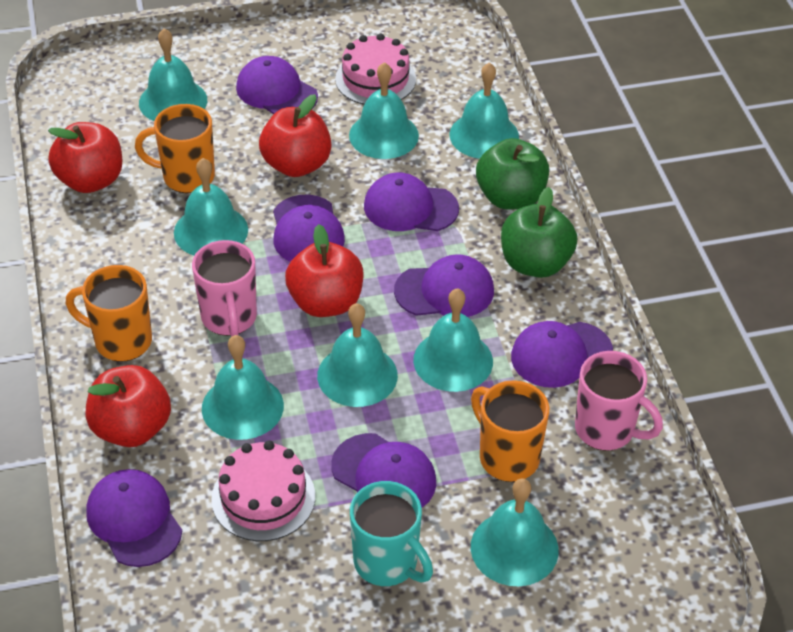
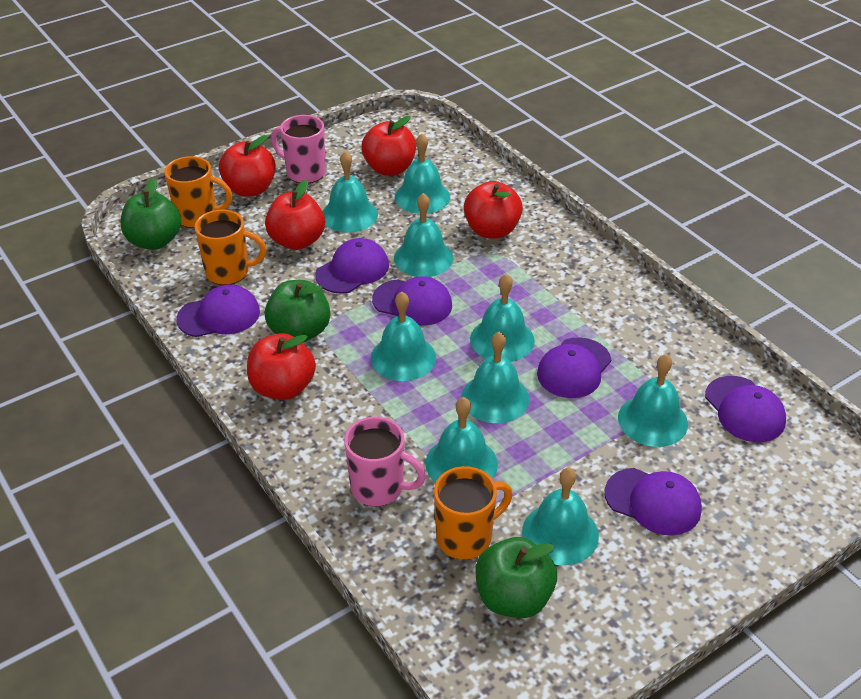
green apple: 2 -> 3
pink cake: 2 -> 0
purple cap: 7 -> 6
red apple: 4 -> 5
turquoise bell: 8 -> 9
turquoise mug: 1 -> 0

